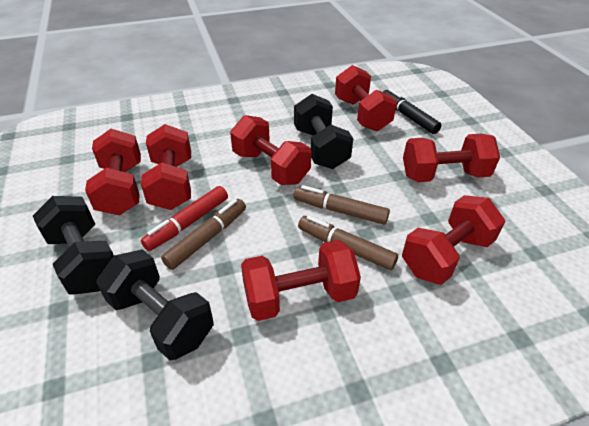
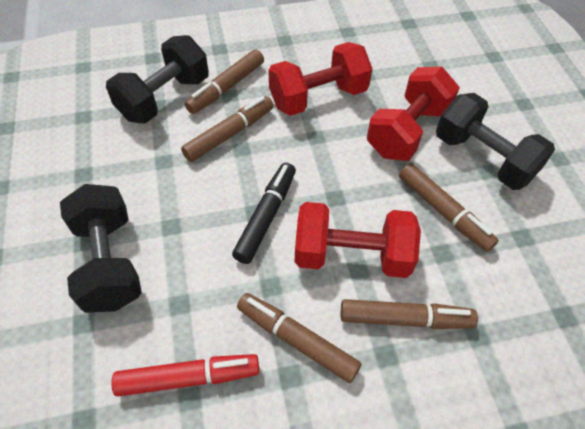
brown marker: 3 -> 5
red dumbbell: 7 -> 3

